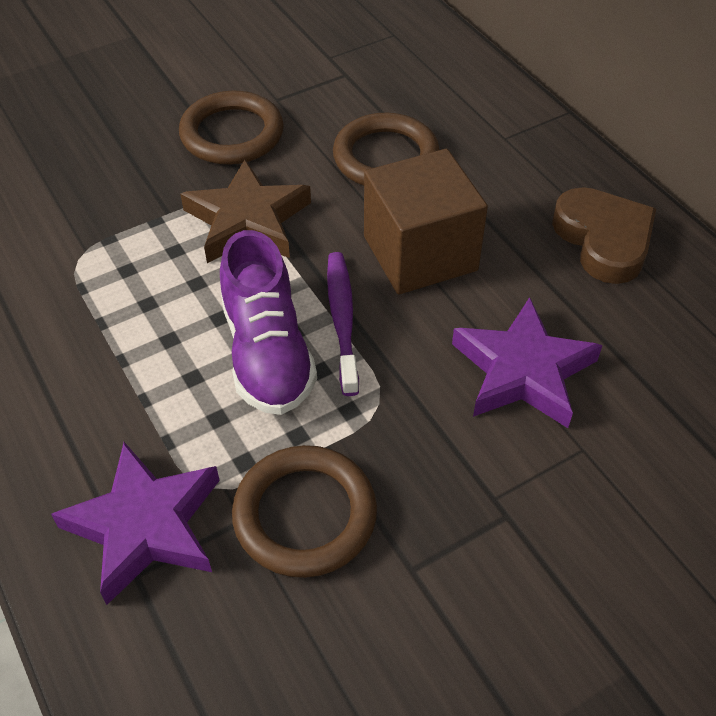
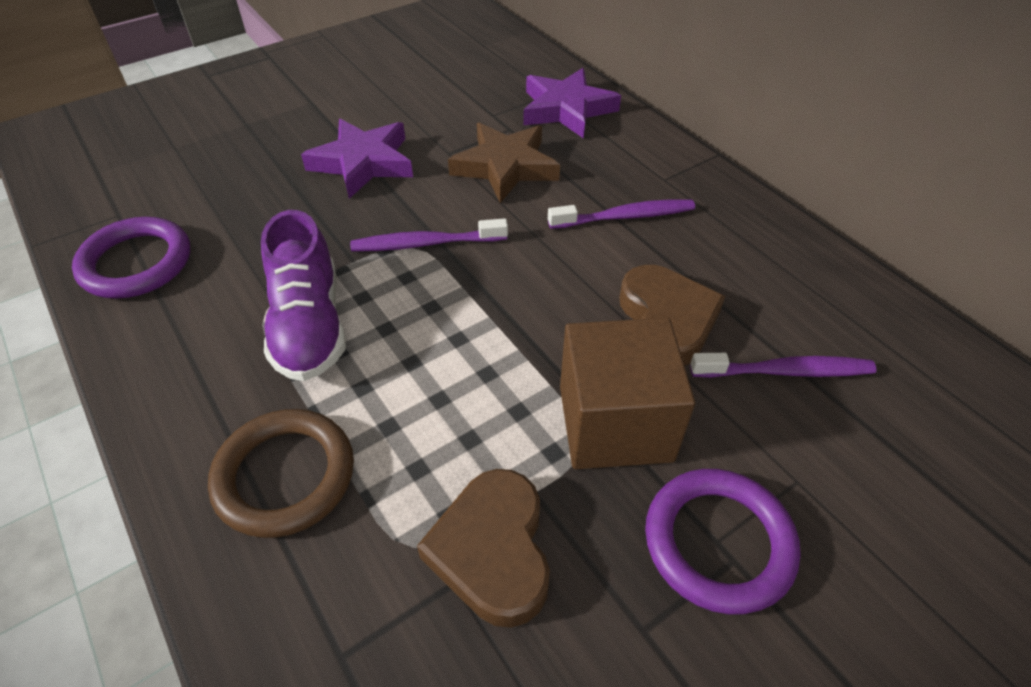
brown heart: 1 -> 2
brown ring: 3 -> 1
purple ring: 0 -> 2
purple toothbrush: 1 -> 3

